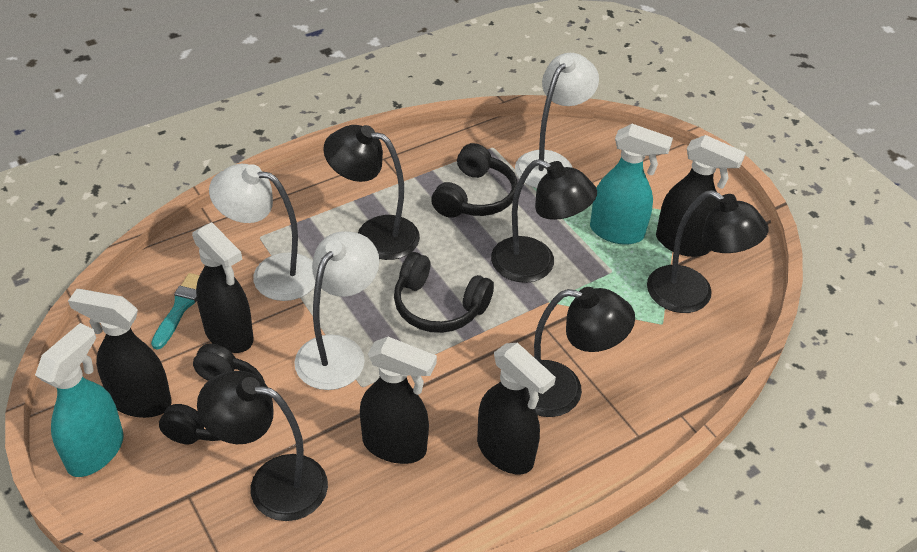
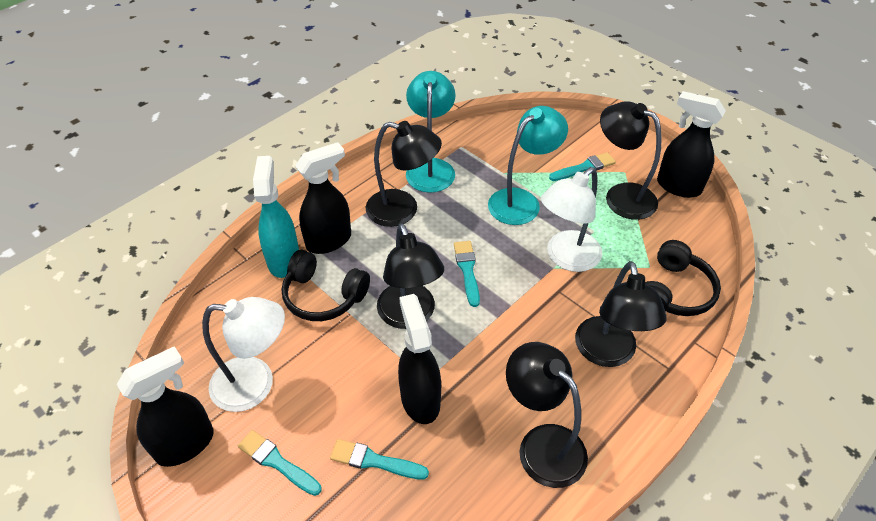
black headphones: 3 -> 2
black spray bottle: 5 -> 4
turquoise brush: 1 -> 4
turquoise lamp: 0 -> 2
turquoise spray bottle: 2 -> 1
white lamp: 3 -> 2

